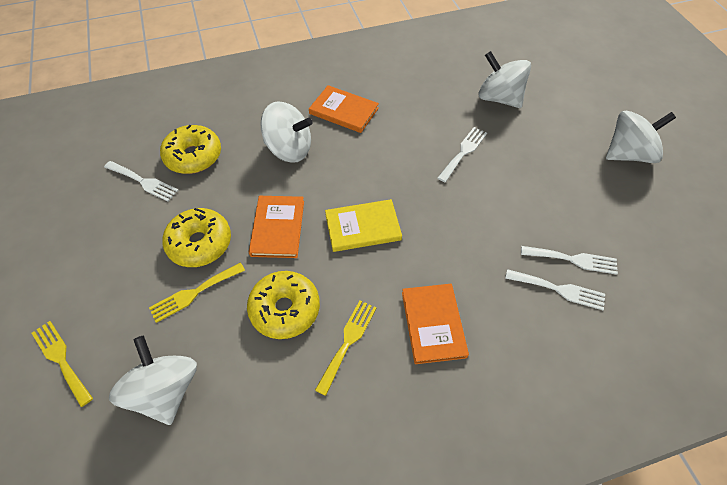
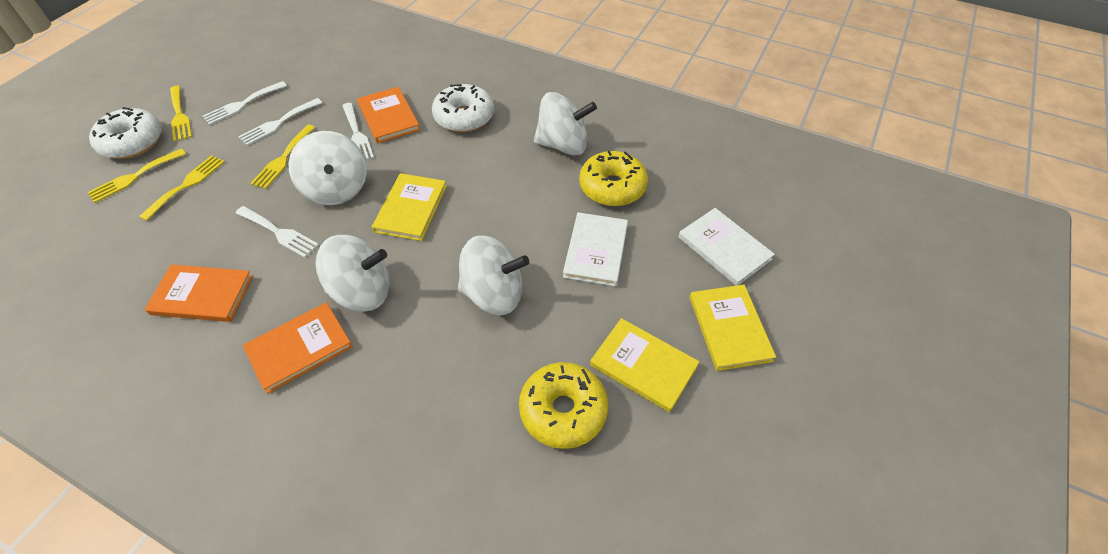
white book: 0 -> 2
white donut: 0 -> 2
yellow book: 1 -> 3
yellow donut: 3 -> 2
yellow fork: 3 -> 4

